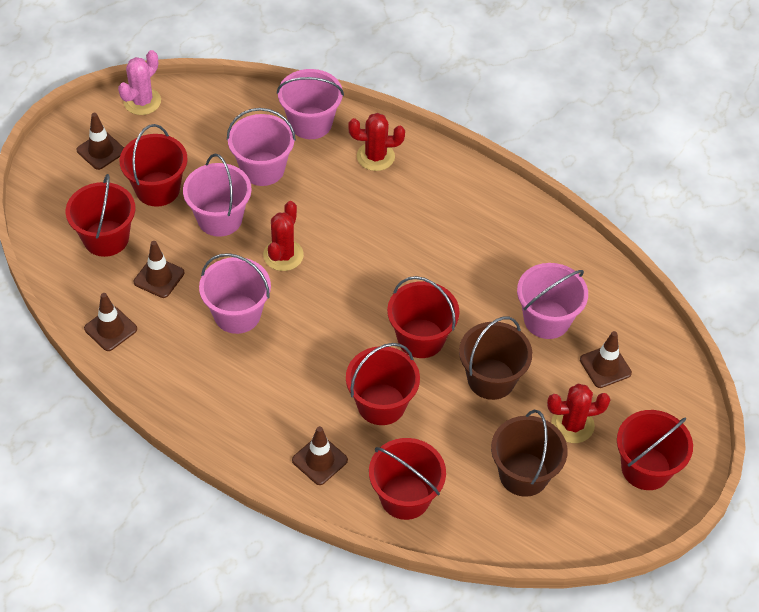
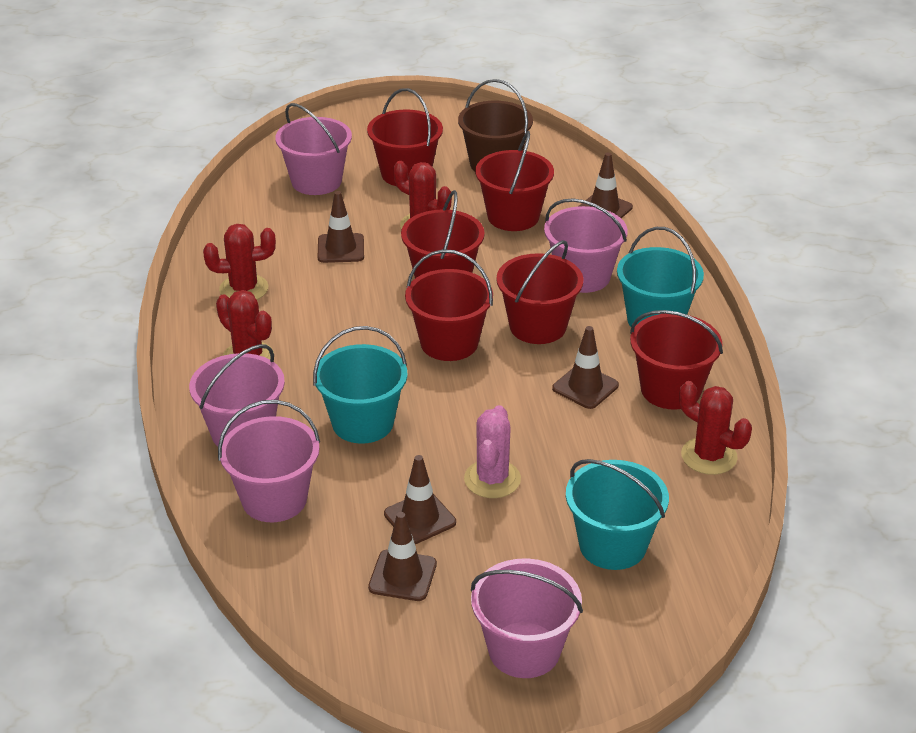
brown bucket: 2 -> 1
red cactus: 3 -> 4
turquoise bucket: 0 -> 3

